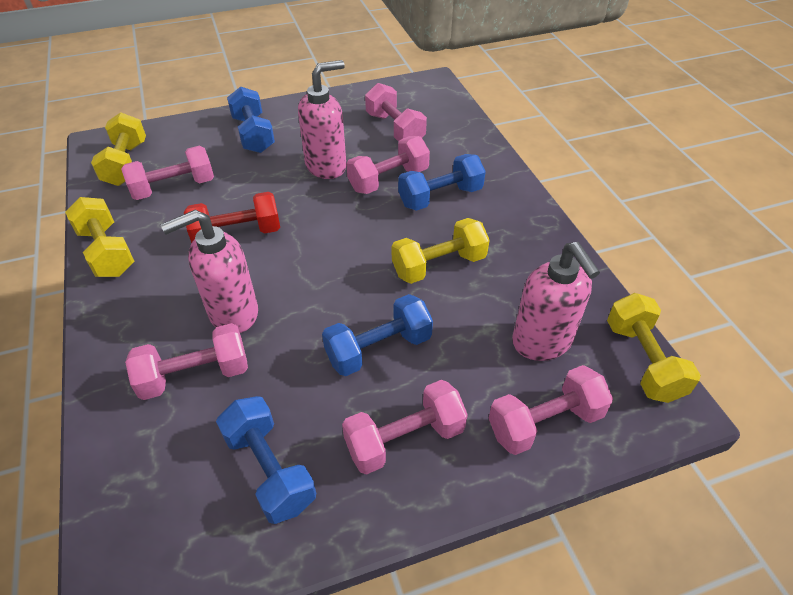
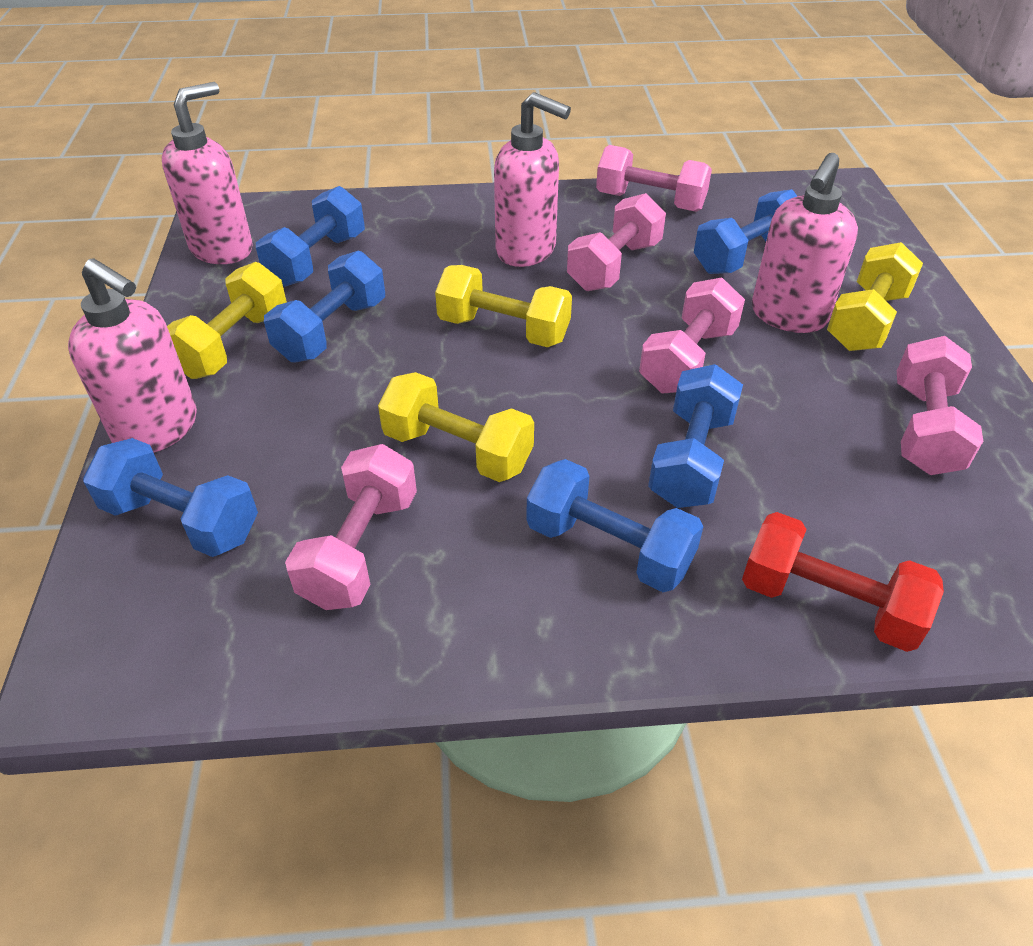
blue dumbbell: 4 -> 6
pink dumbbell: 6 -> 5
pink soap dispenser: 3 -> 4

